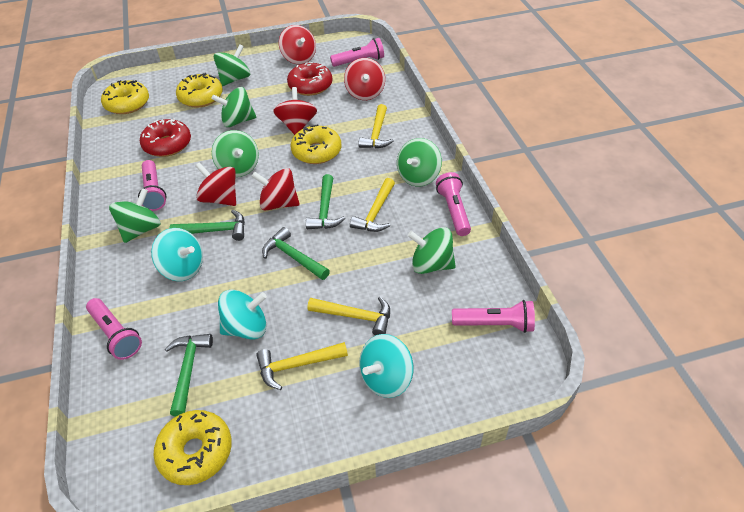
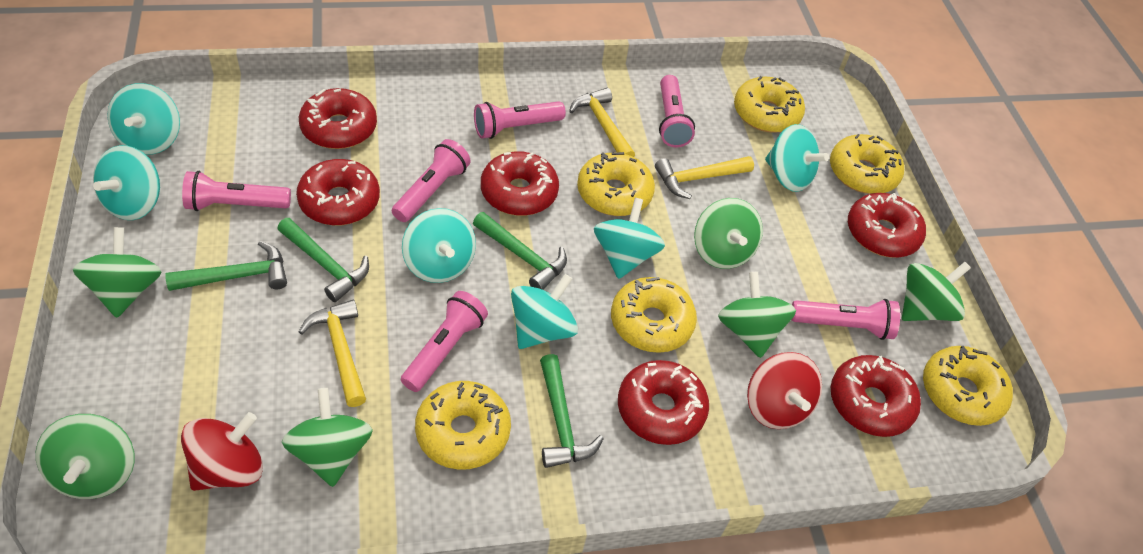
pink flashlight: 5 -> 6
red donut: 2 -> 6
red spinning top: 5 -> 2
turquoise spinning top: 3 -> 6
yellow donut: 4 -> 6
yellow hammer: 4 -> 3

